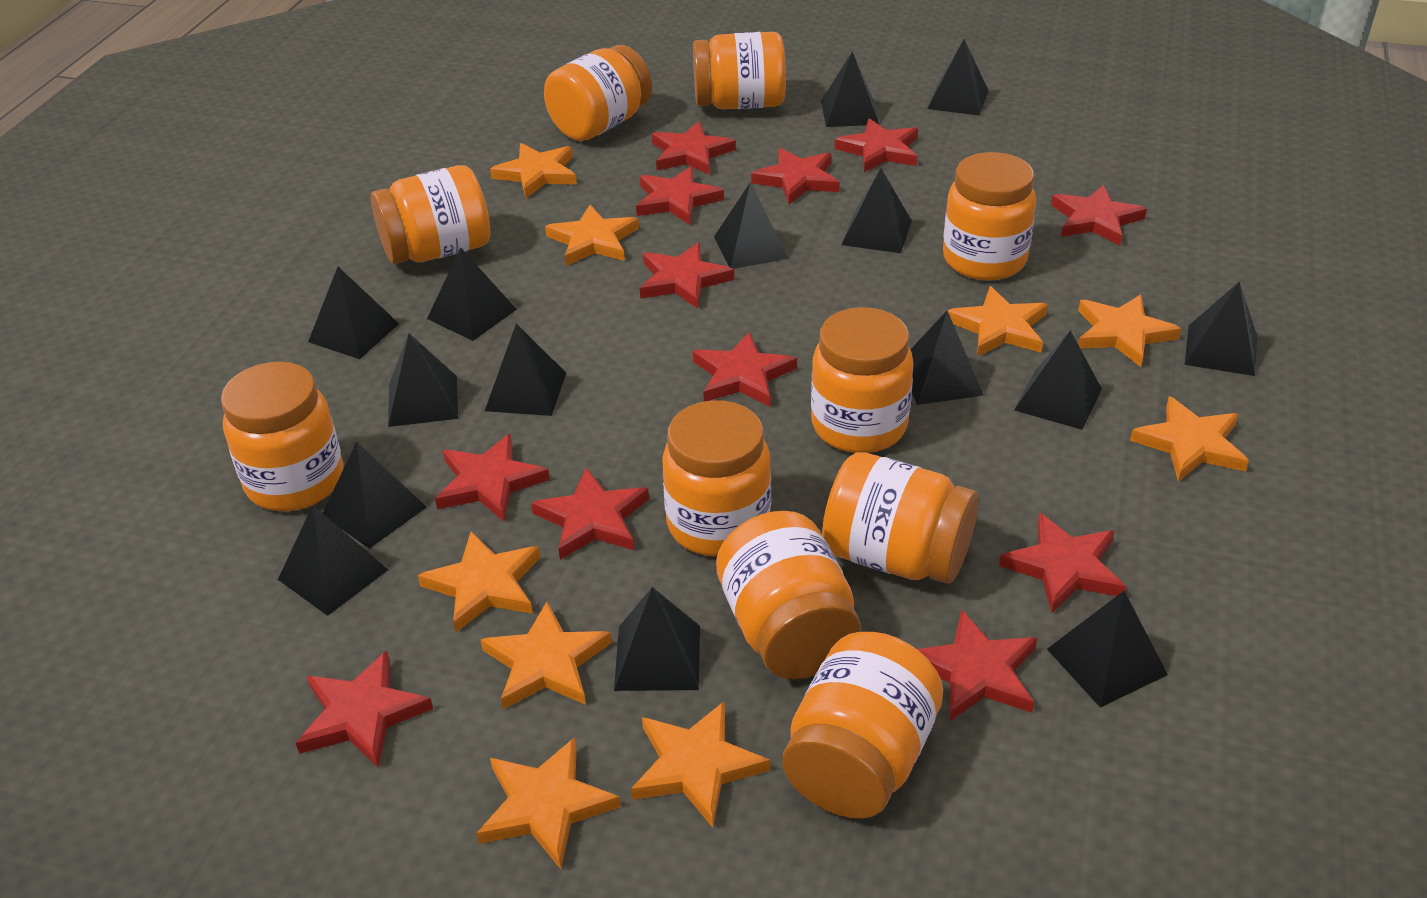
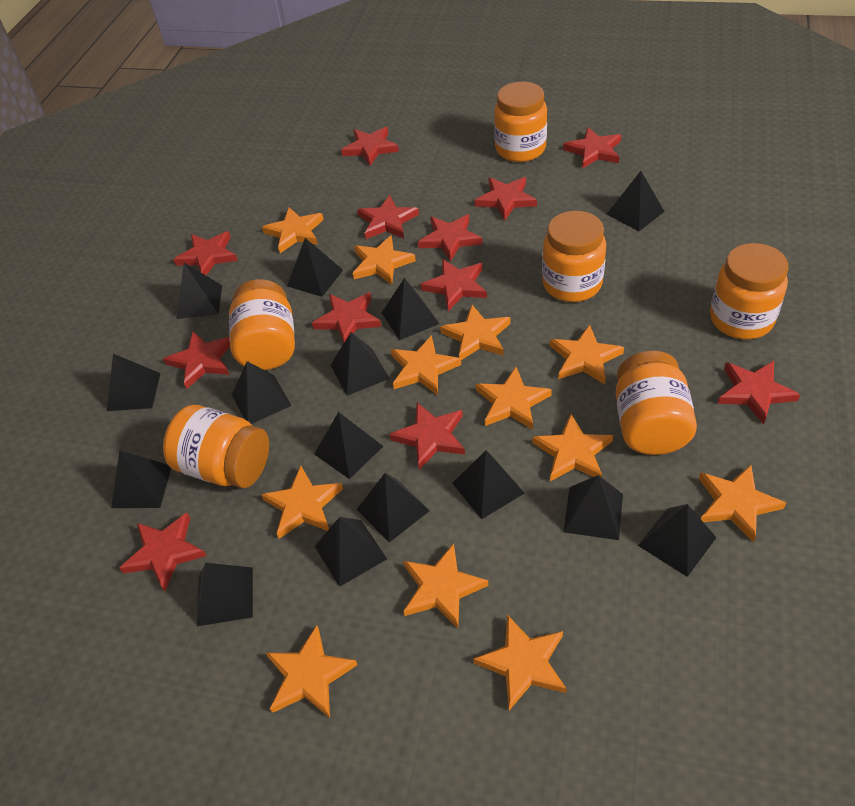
orange jar: 10 -> 6
orange star: 9 -> 12

